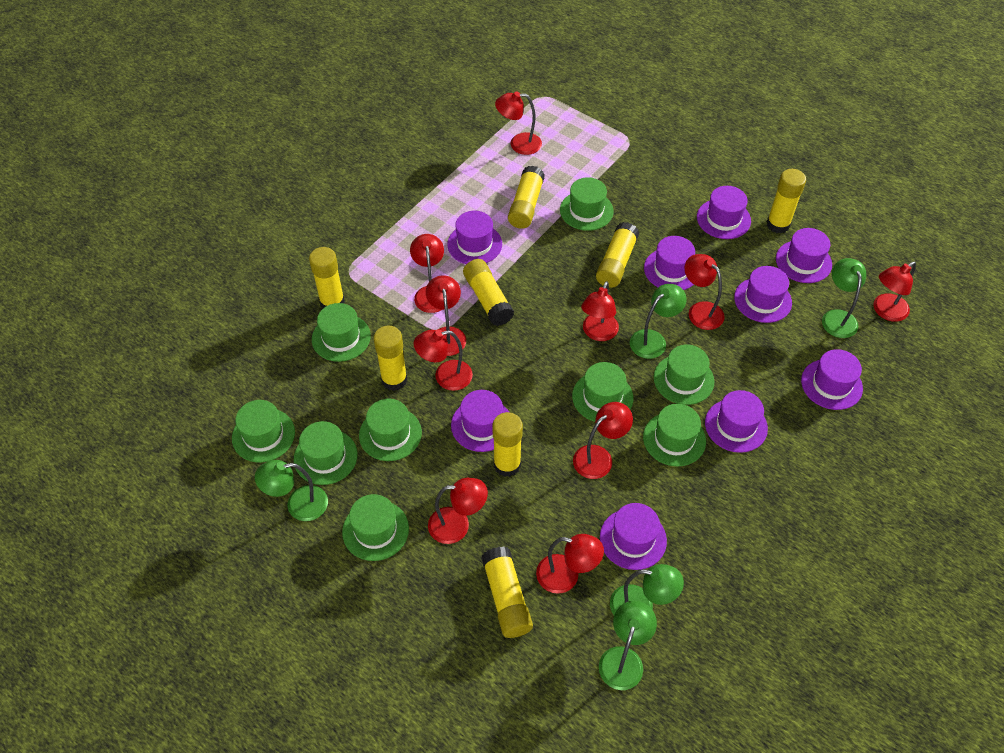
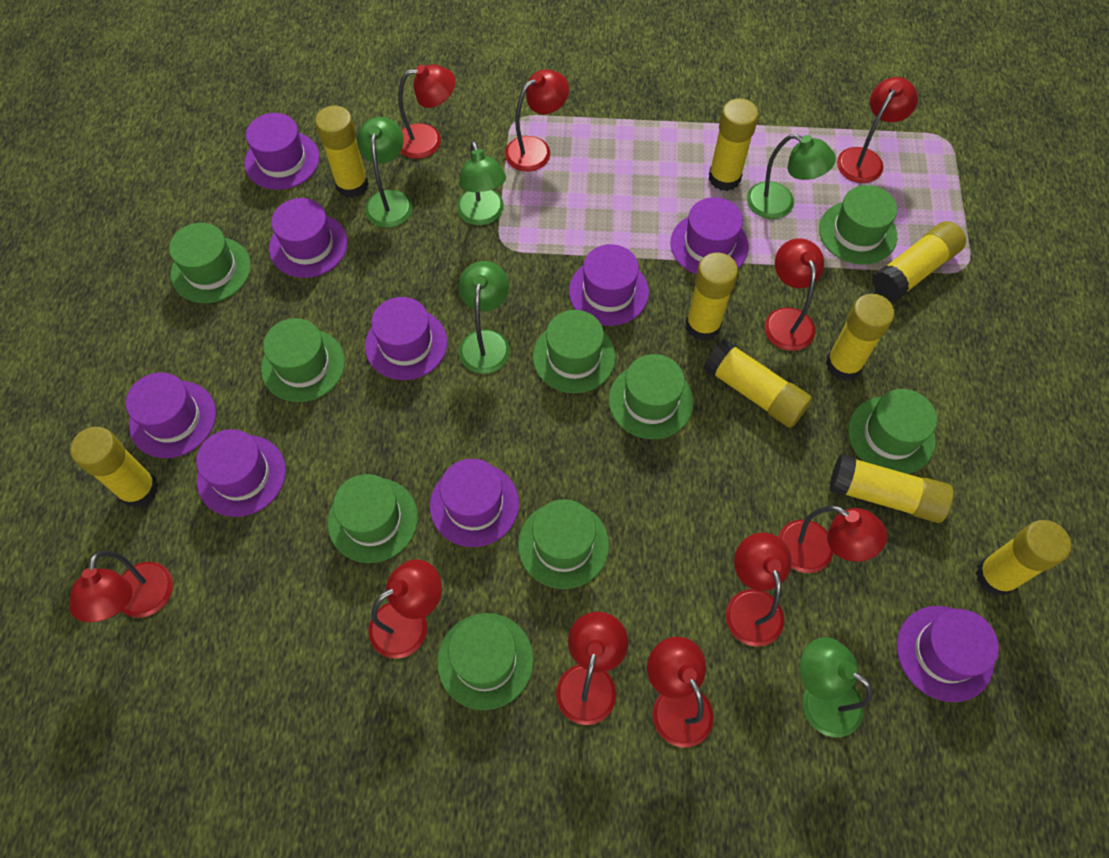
yellow glue stick: 8 -> 9

